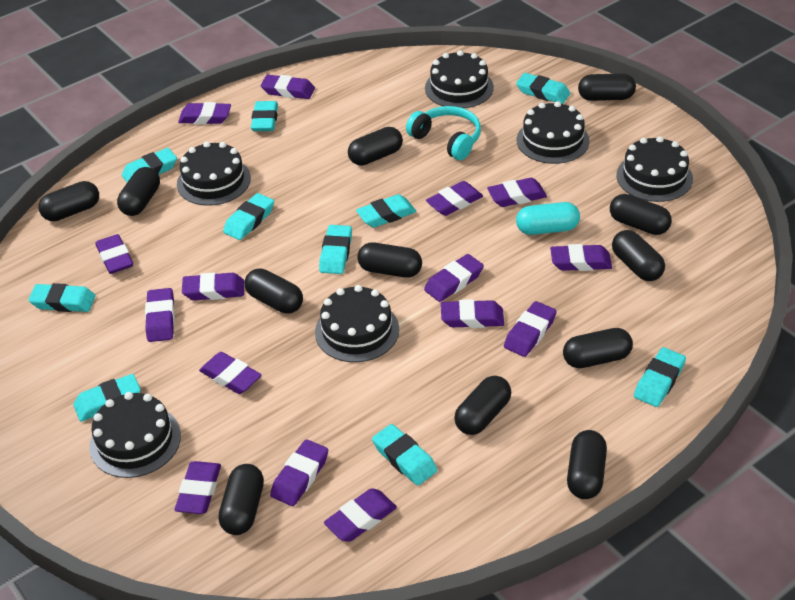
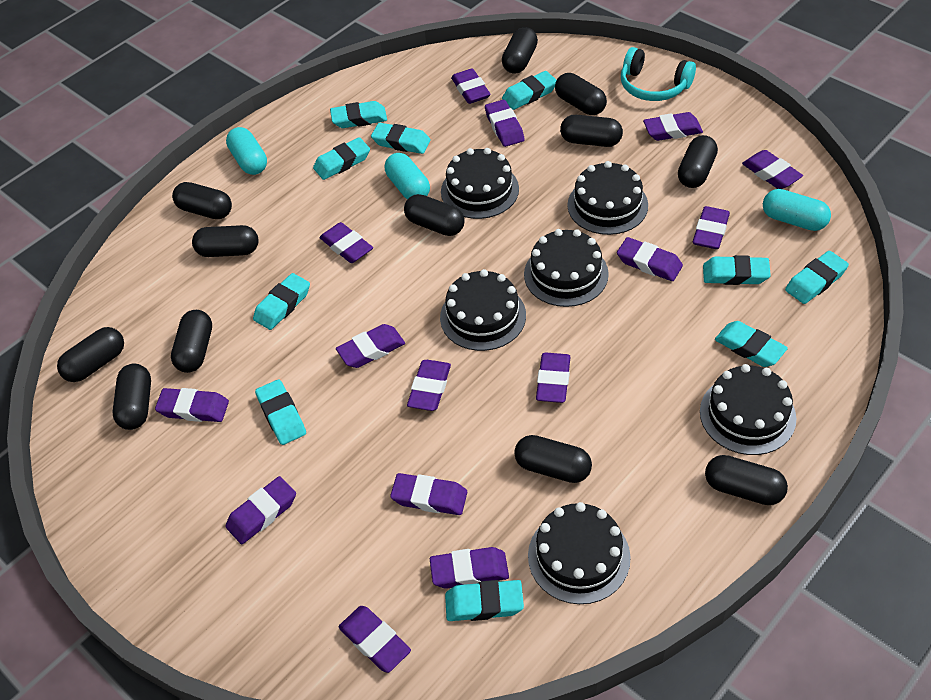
turquoise capsule: 1 -> 3

